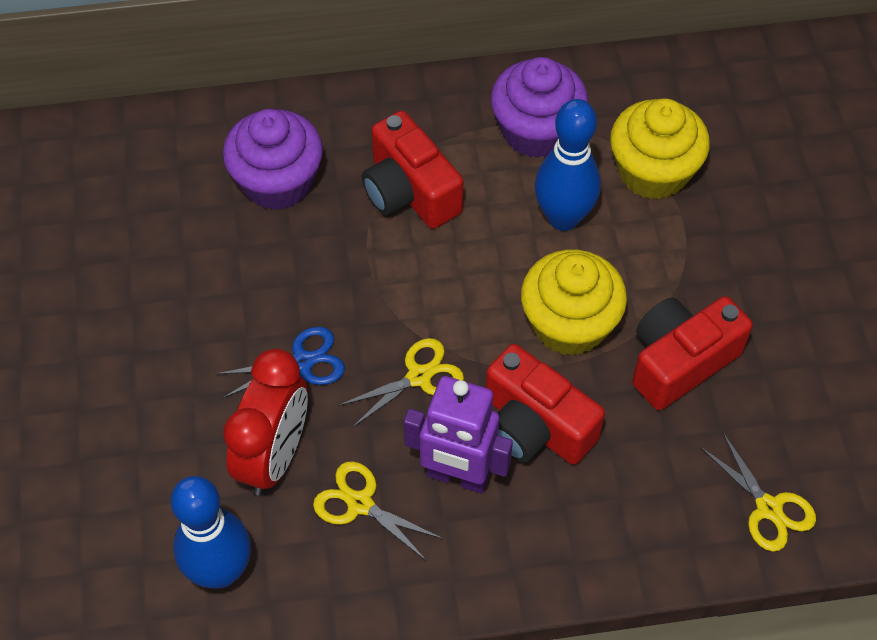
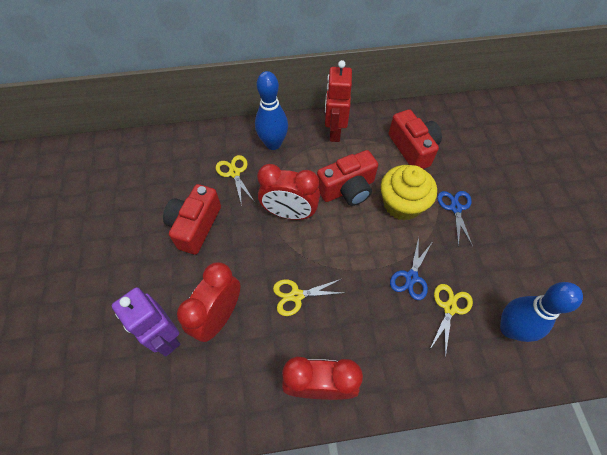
blue scissors: 1 -> 2
purple cupcake: 2 -> 0
red clock: 1 -> 3
red robot: 0 -> 1
yellow cupcake: 2 -> 1

